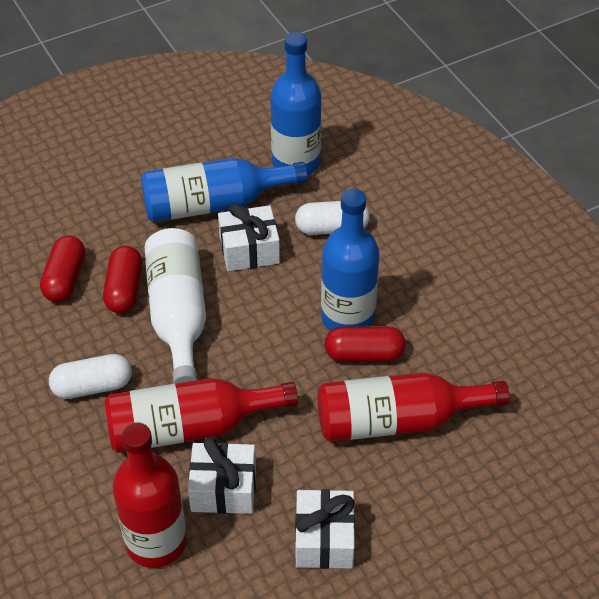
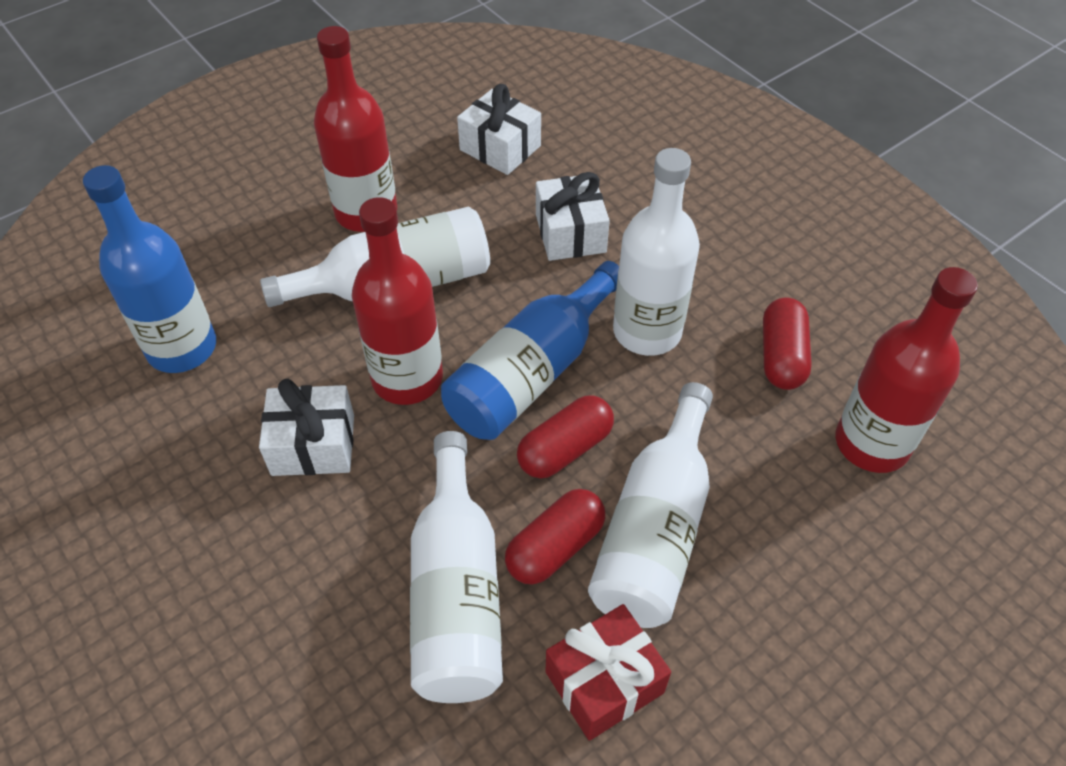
blue bottle: 3 -> 2
red gift: 0 -> 1
white bottle: 1 -> 4
white capsule: 2 -> 0

